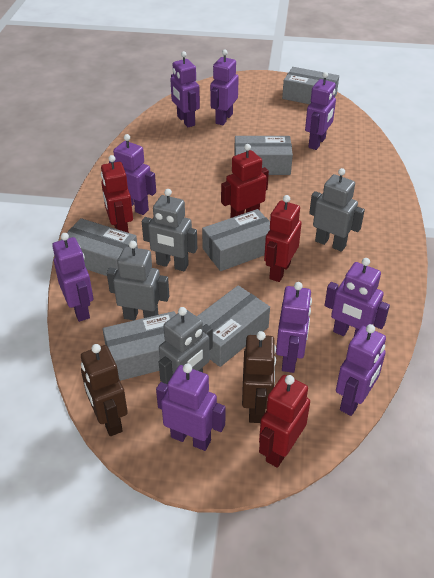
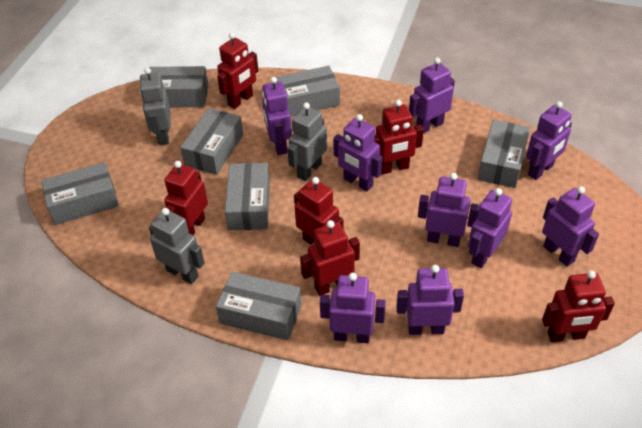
brown robot: 2 -> 0
grey box: 6 -> 7
grey robot: 4 -> 3
red robot: 4 -> 6

